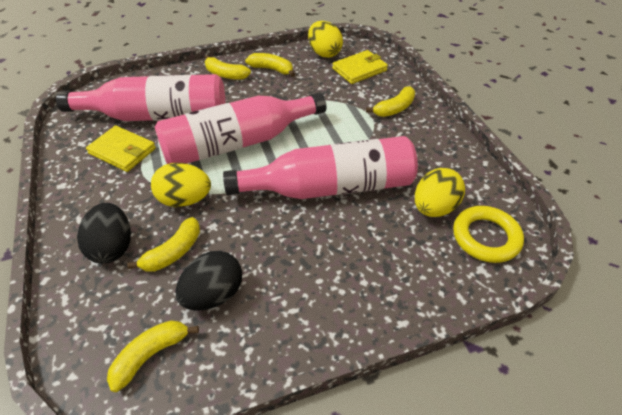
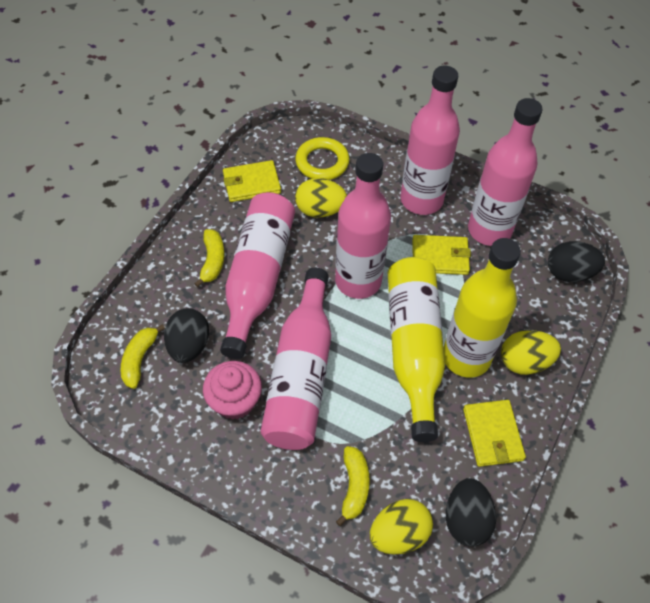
black egg: 2 -> 3
pink bottle: 3 -> 5
pink cupcake: 0 -> 1
yellow banana: 5 -> 3
yellow bottle: 0 -> 2
yellow wallet: 2 -> 3

